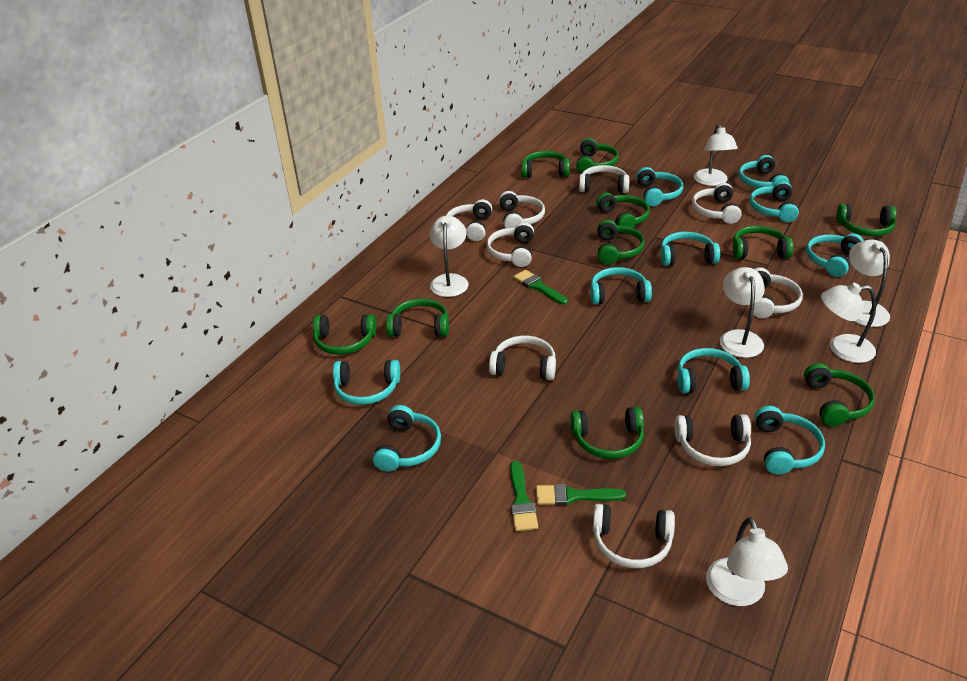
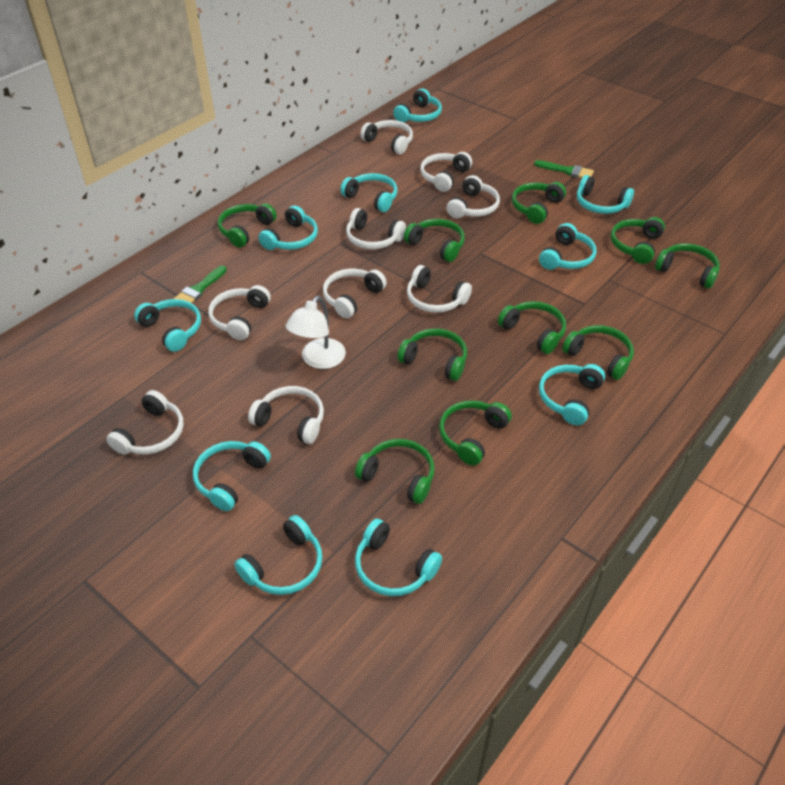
green brush: 3 -> 2
white lamp: 6 -> 1

